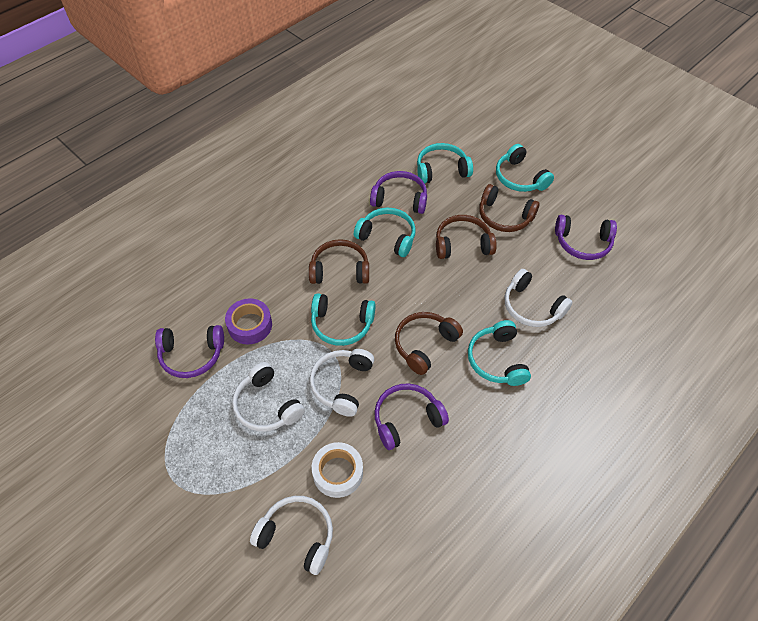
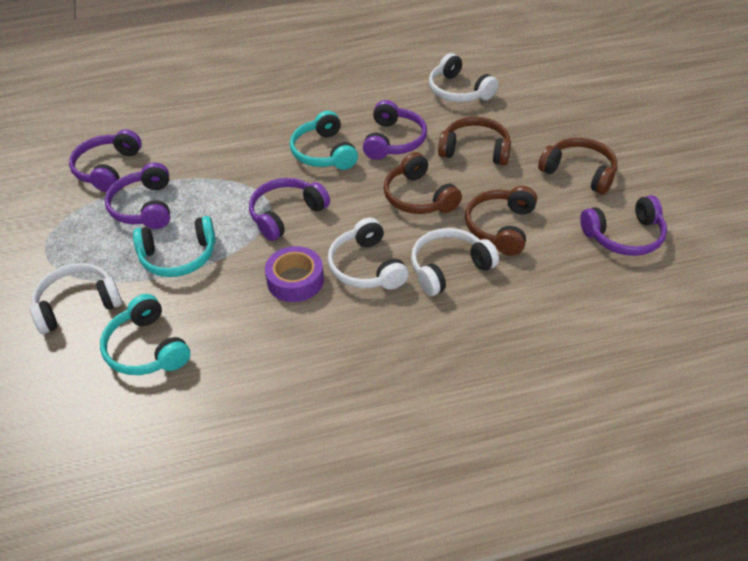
purple headphones: 4 -> 5
turquoise headphones: 5 -> 3
white tape: 1 -> 0

